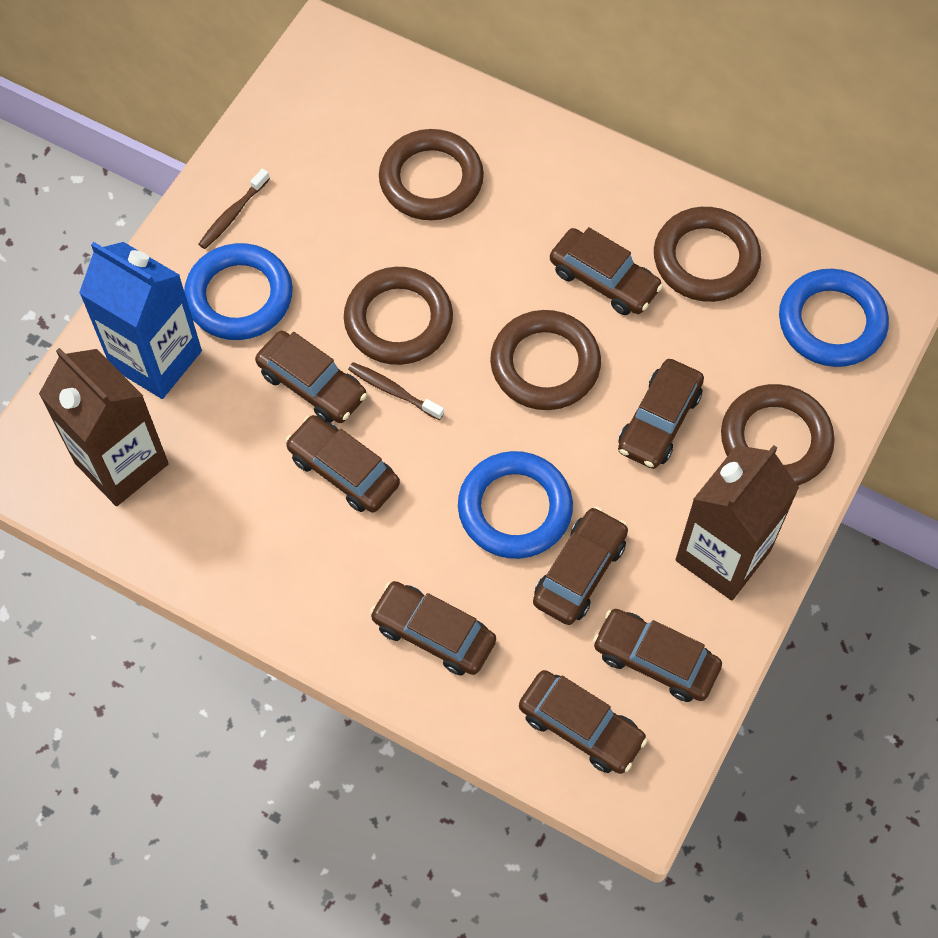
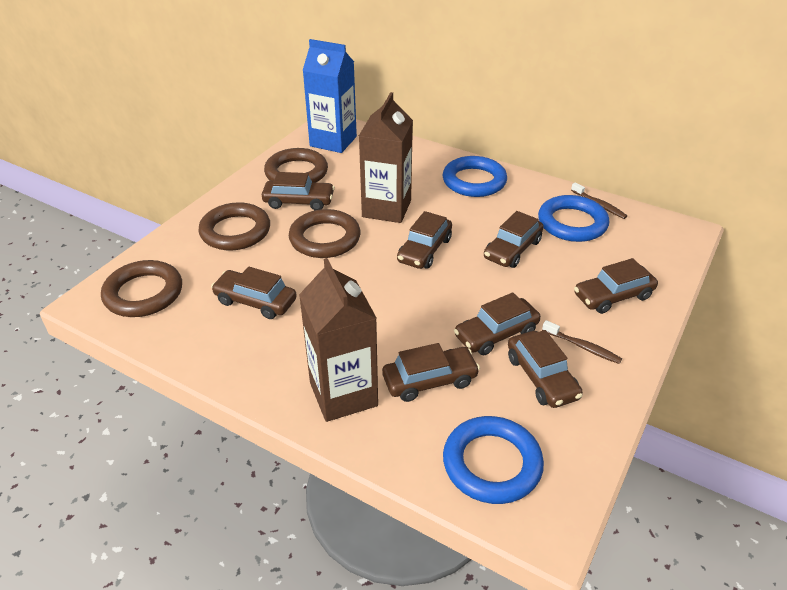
brown ring: 5 -> 4

